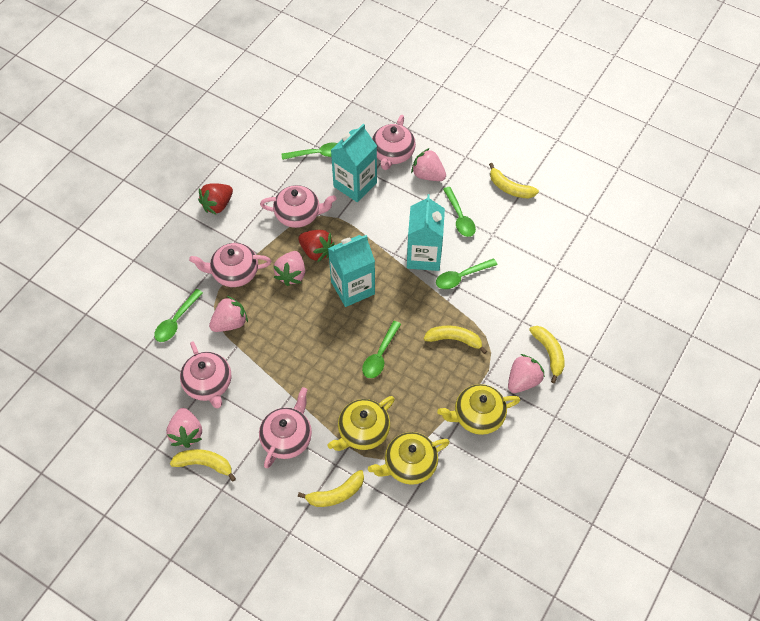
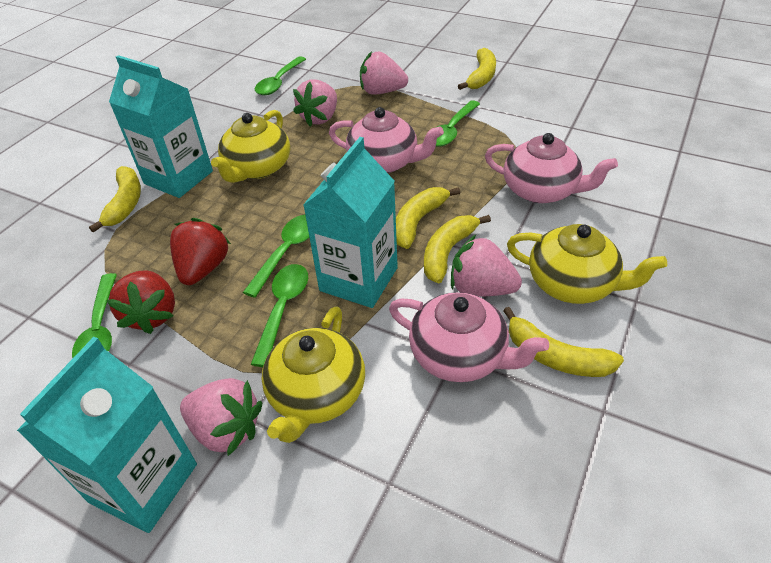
pink strawberry: 5 -> 4
pink teapot: 5 -> 3

